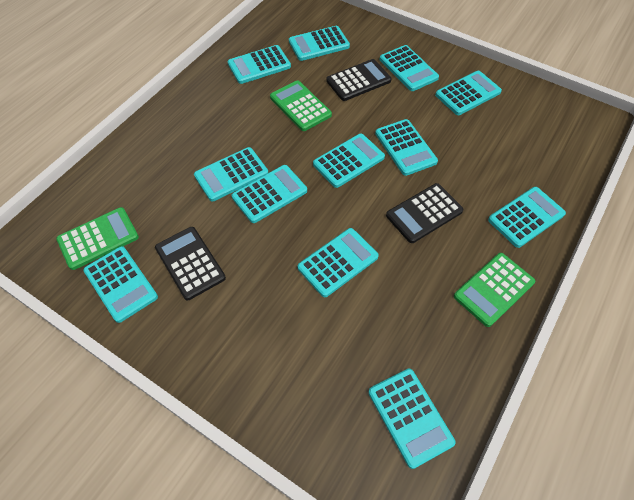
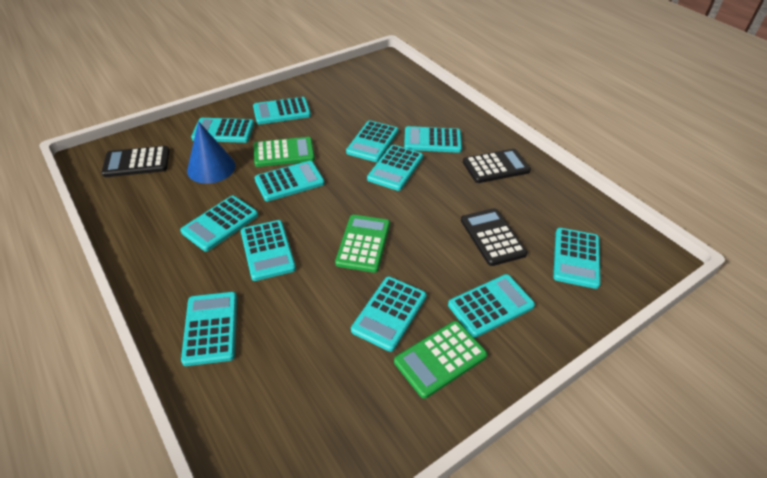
blue cone: 0 -> 1

